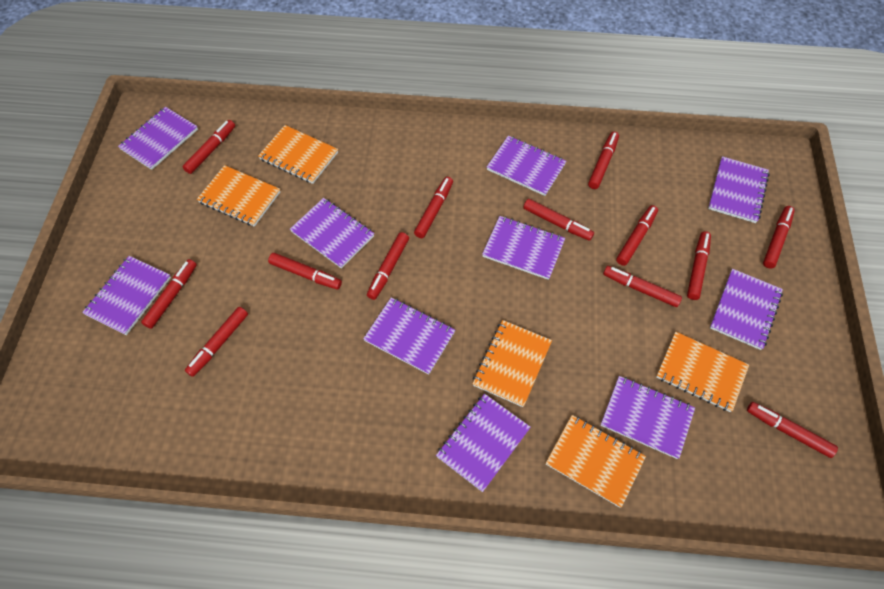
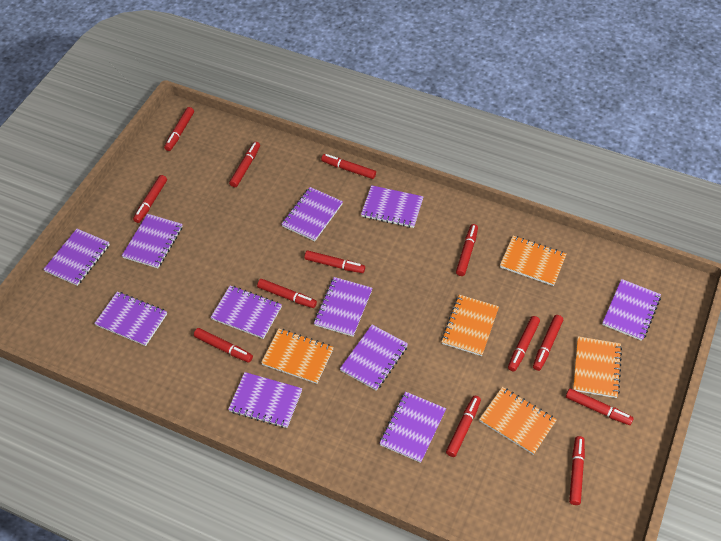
purple notebook: 10 -> 11

